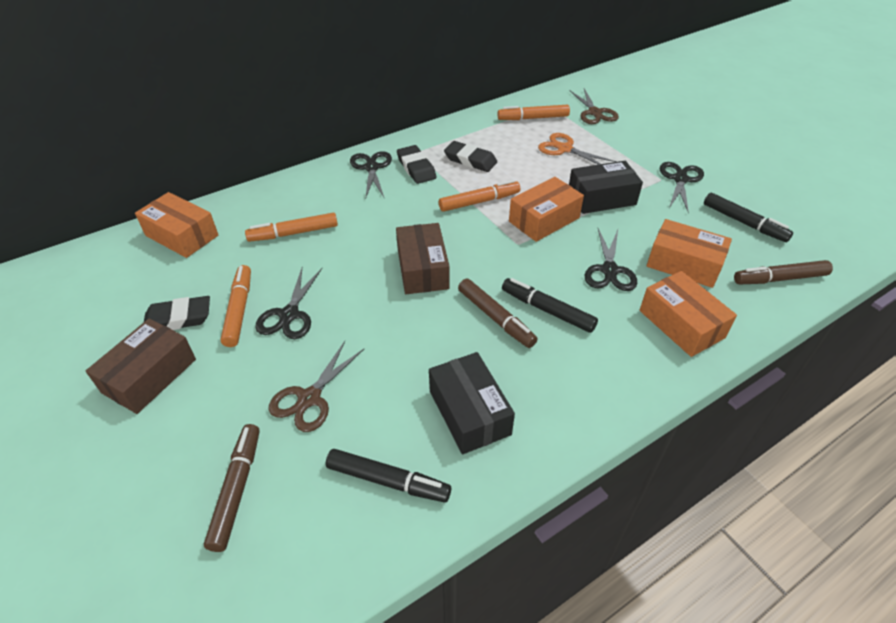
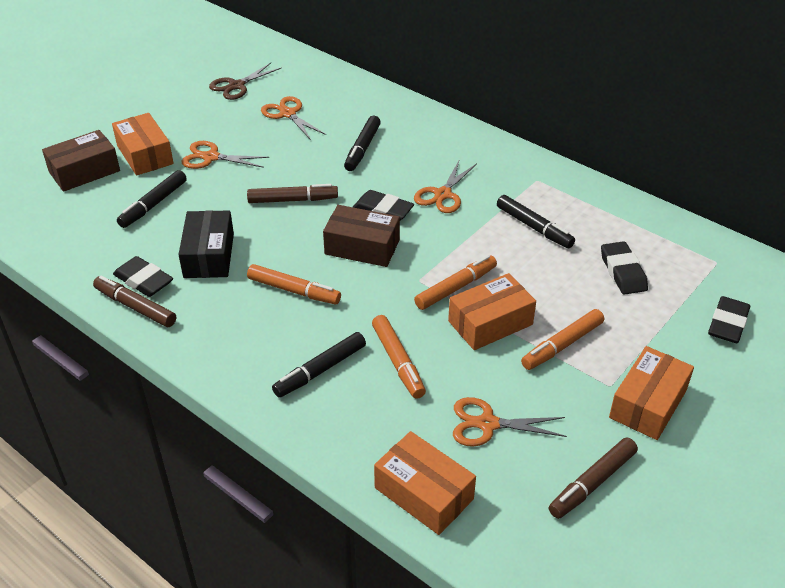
black box: 2 -> 1
black eraser: 3 -> 4
black marker: 3 -> 4
black scissors: 4 -> 0
brown scissors: 2 -> 1
orange scissors: 1 -> 4

